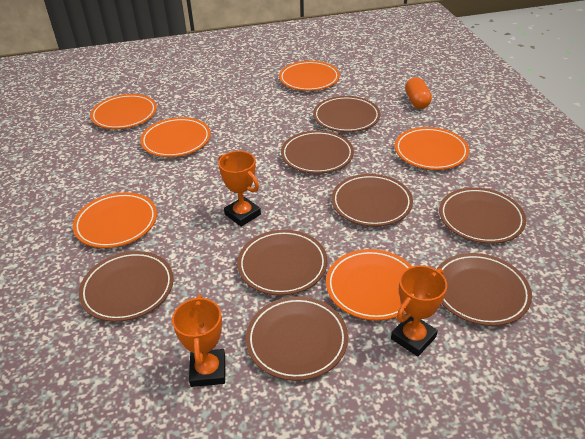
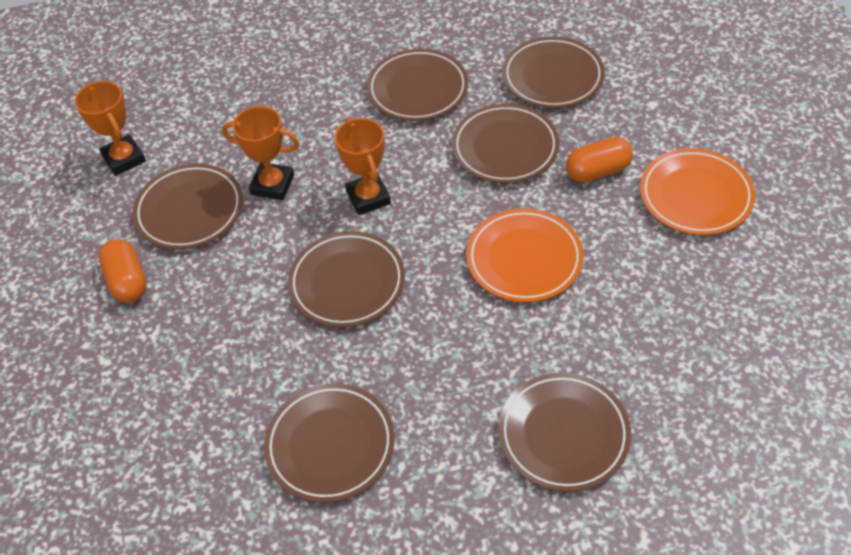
brown plate: 8 -> 7
orange capsule: 1 -> 2
orange plate: 6 -> 2

